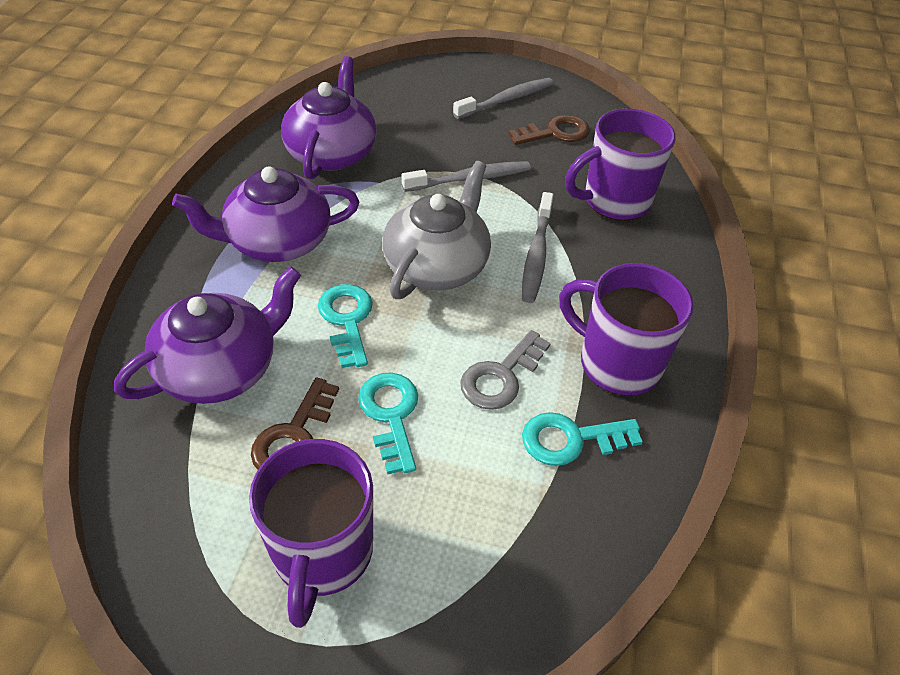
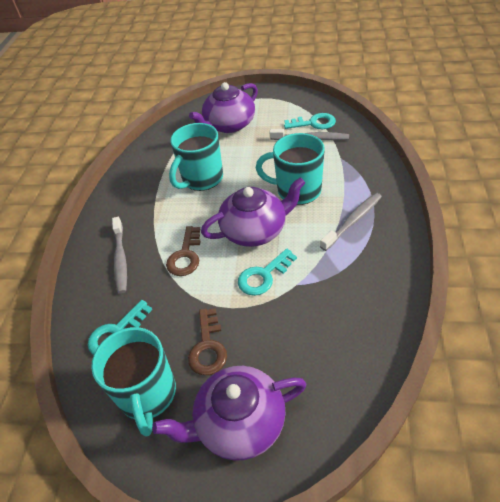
grey key: 1 -> 0
grey teapot: 1 -> 0
purple mug: 3 -> 0
turquoise mug: 0 -> 3

